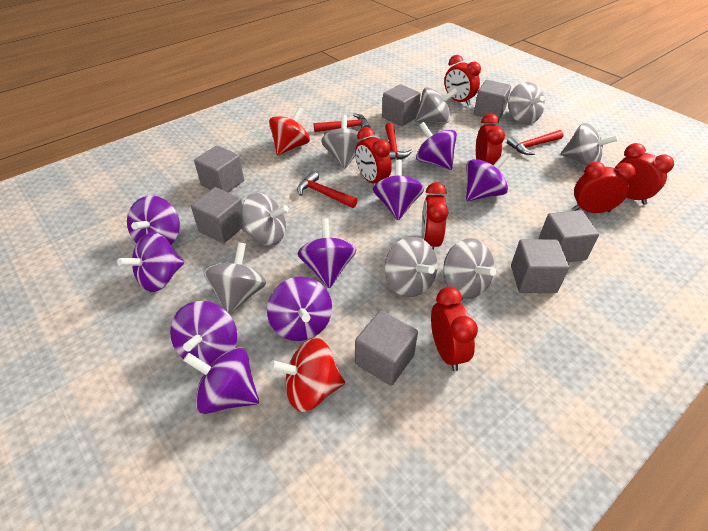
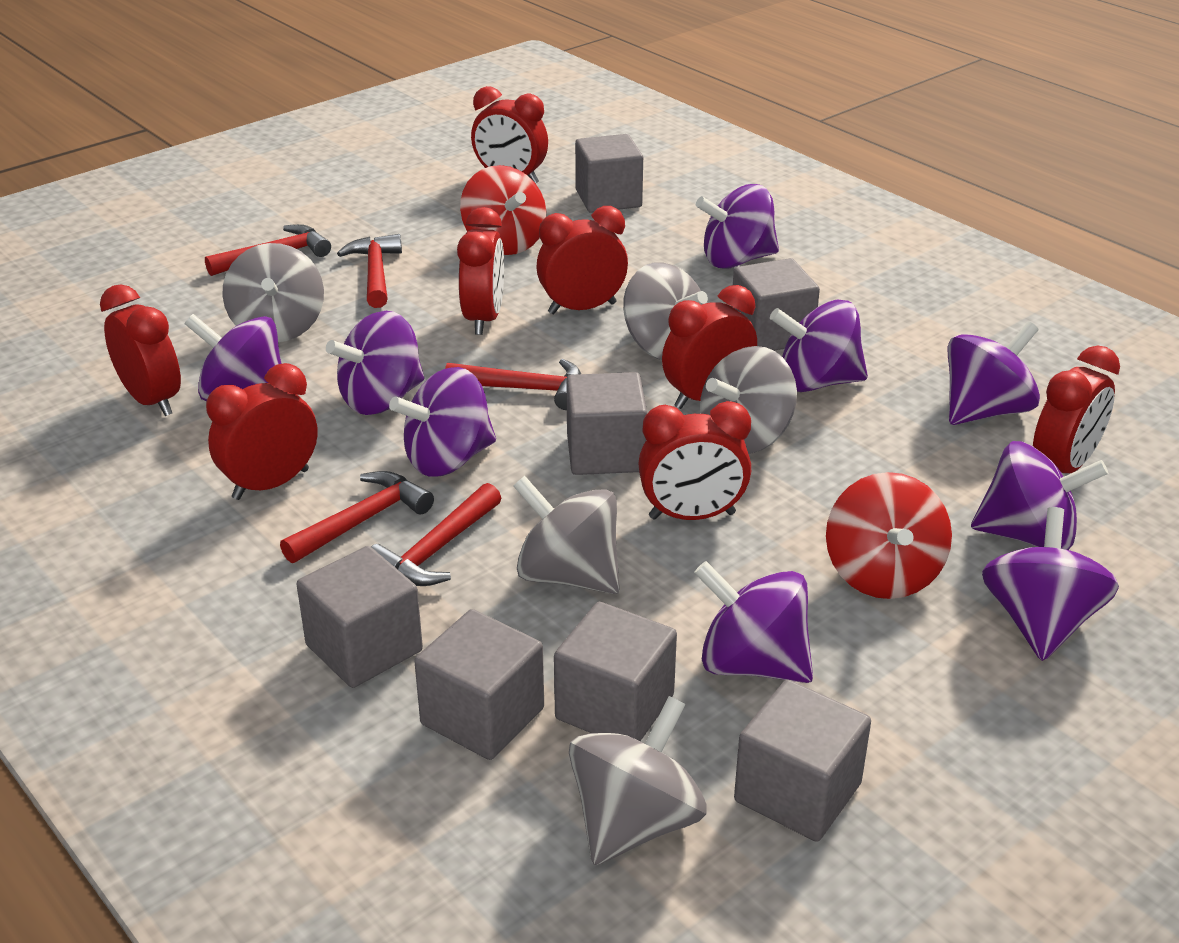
grey spinning top: 8 -> 5
red clock: 7 -> 8
red hammer: 4 -> 5

